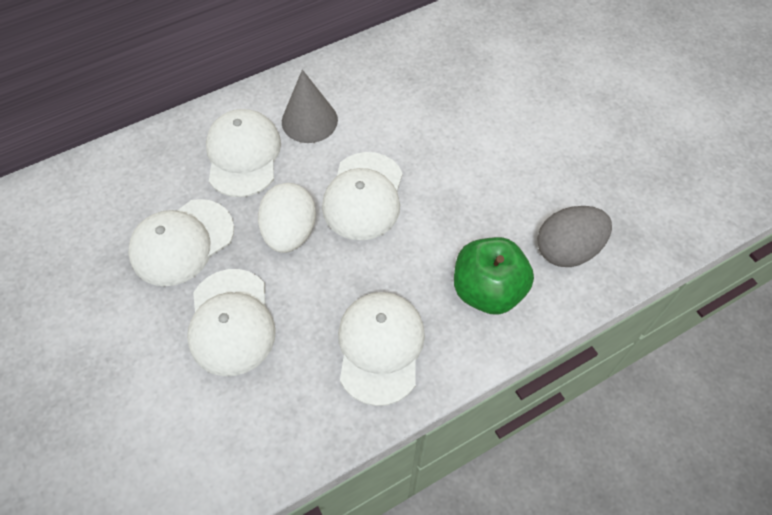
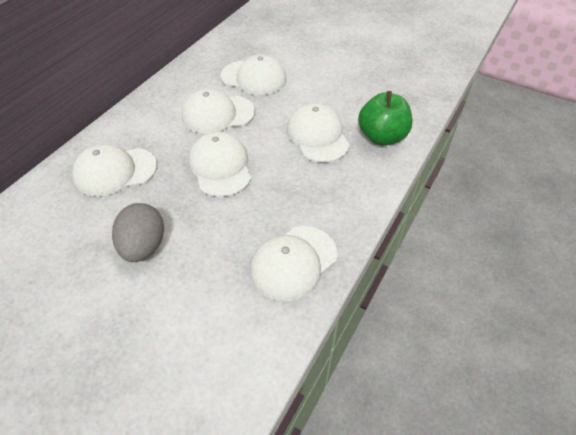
grey cone: 1 -> 0
white cap: 5 -> 6
white egg: 1 -> 0

